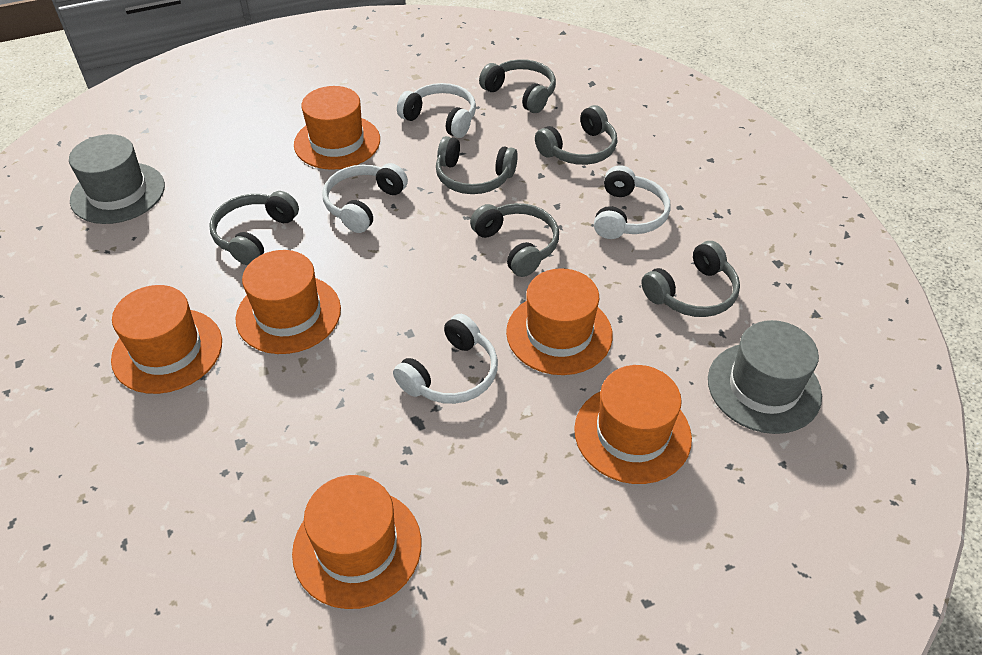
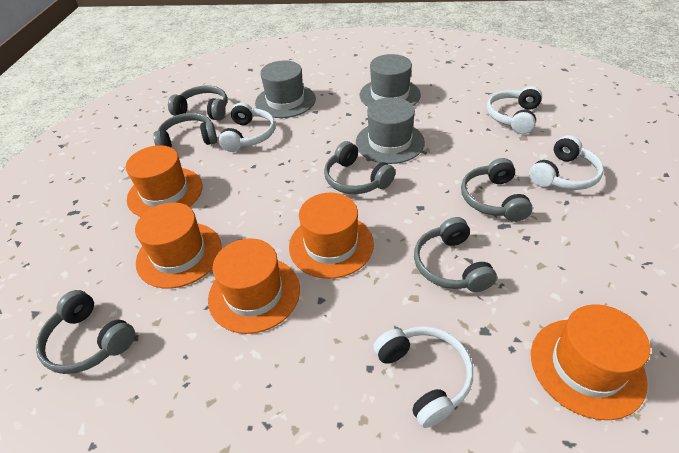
grey hat: 2 -> 3
orange hat: 6 -> 5

